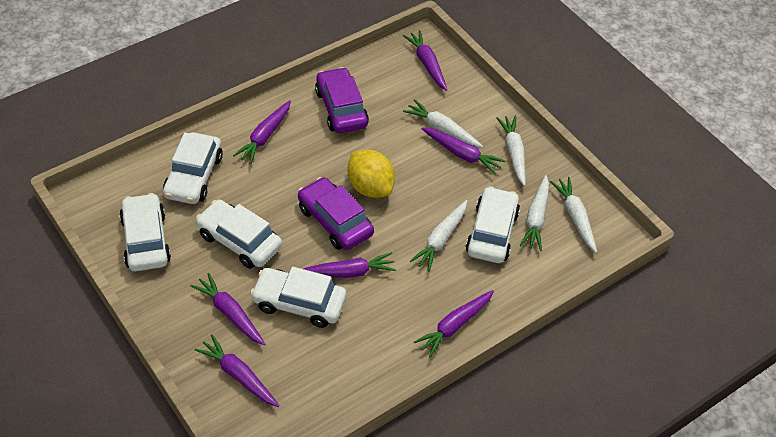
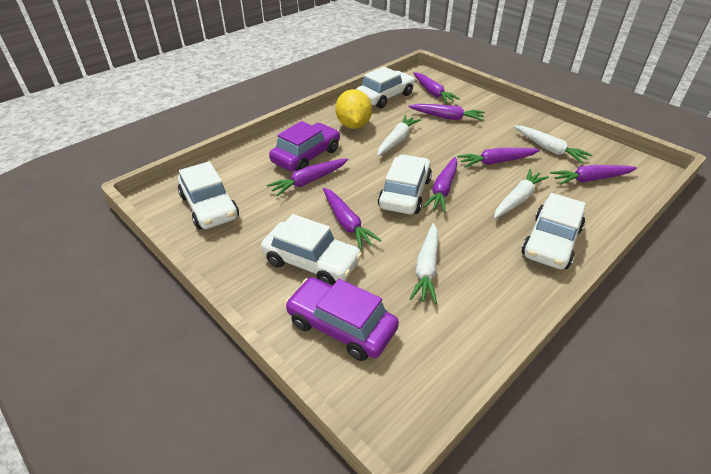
white carrot: 5 -> 4

